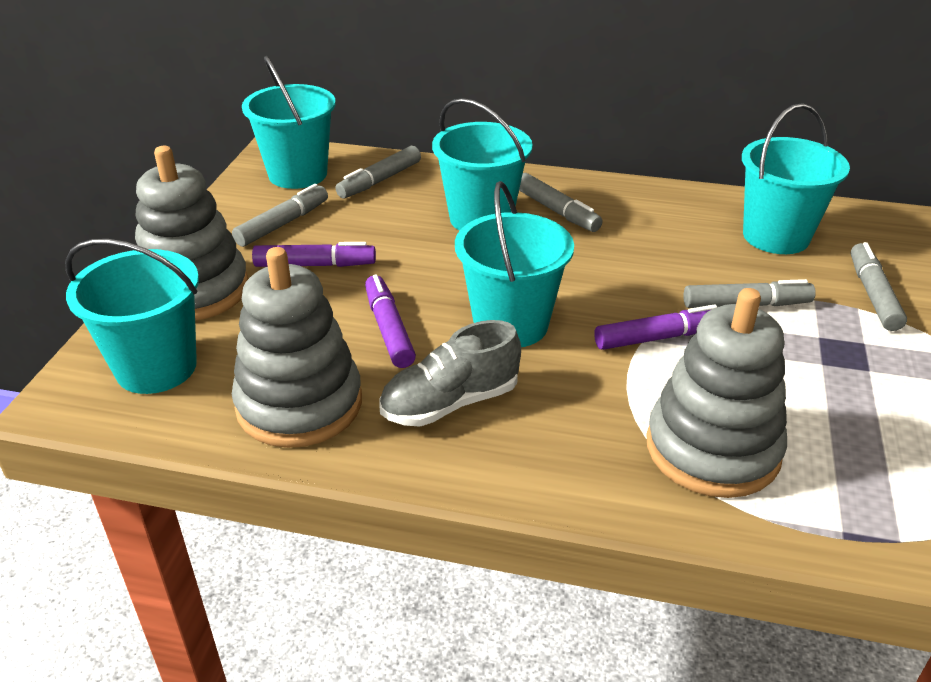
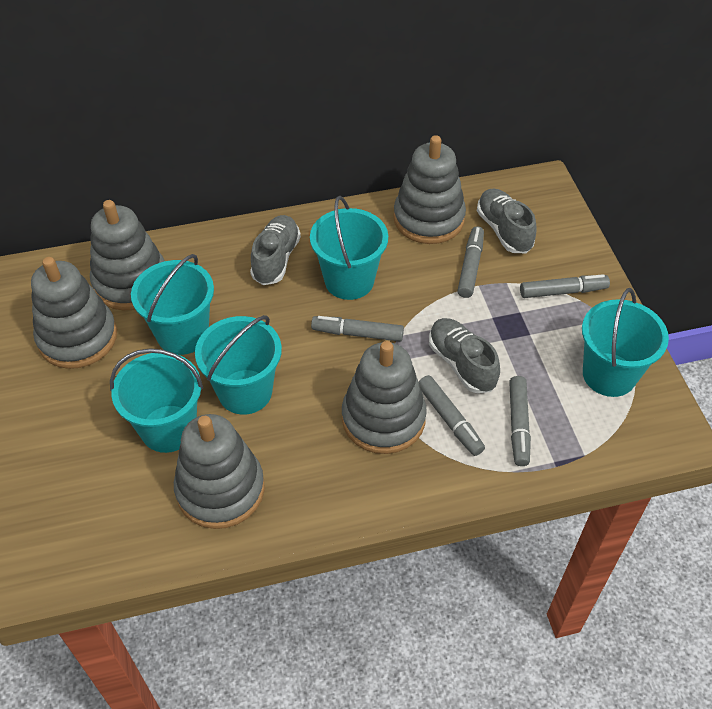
grey shoe: 1 -> 3
grey stacking toy: 3 -> 5
purple marker: 3 -> 0

